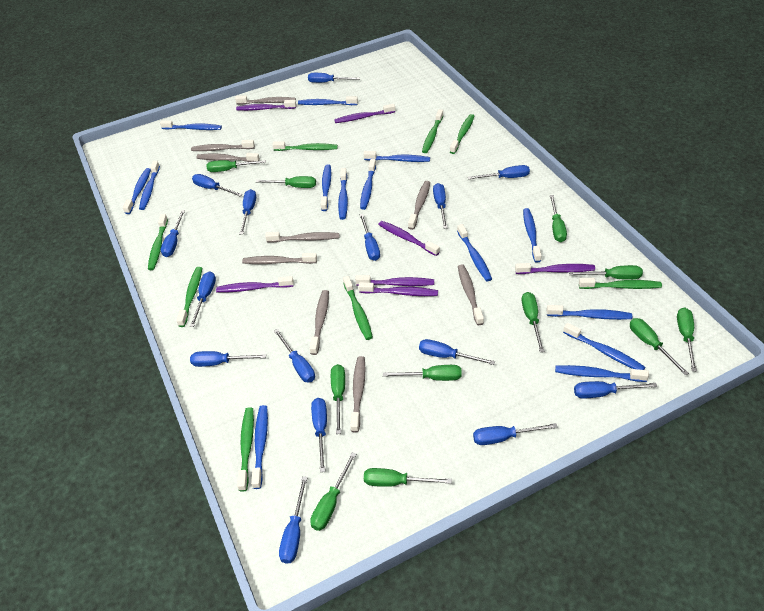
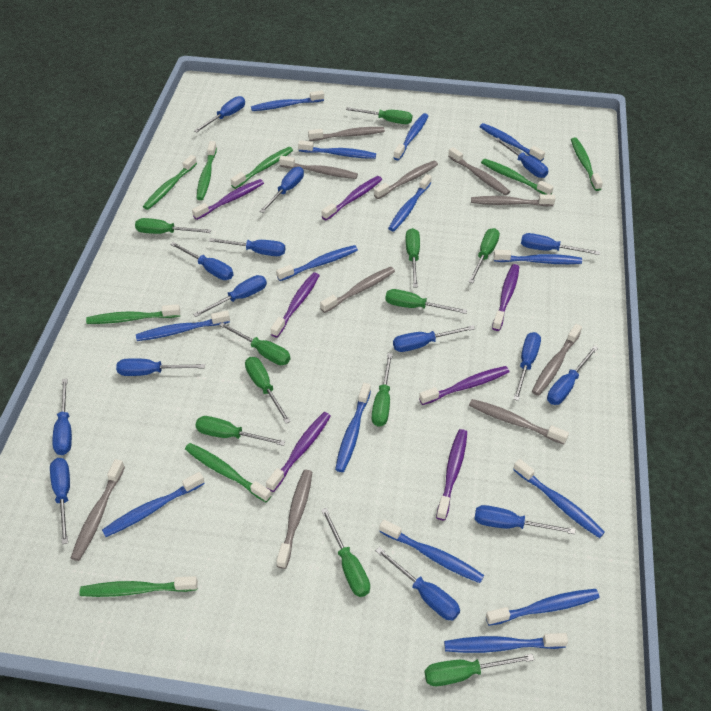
grey toothbrush: 9 -> 10

